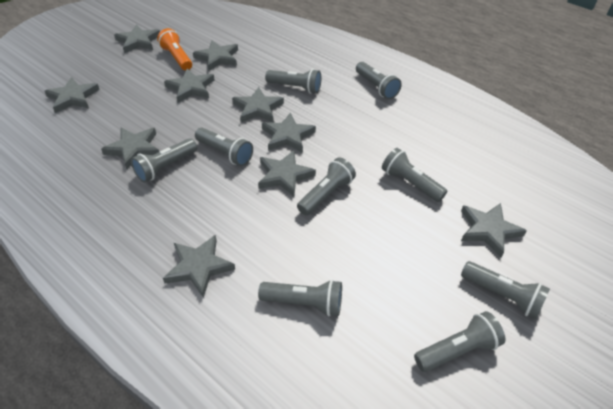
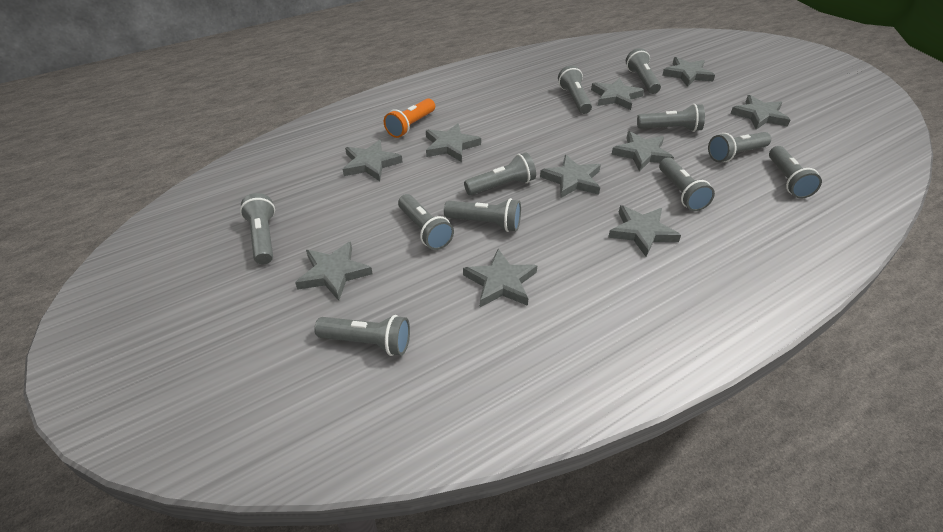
grey flashlight: 9 -> 11

